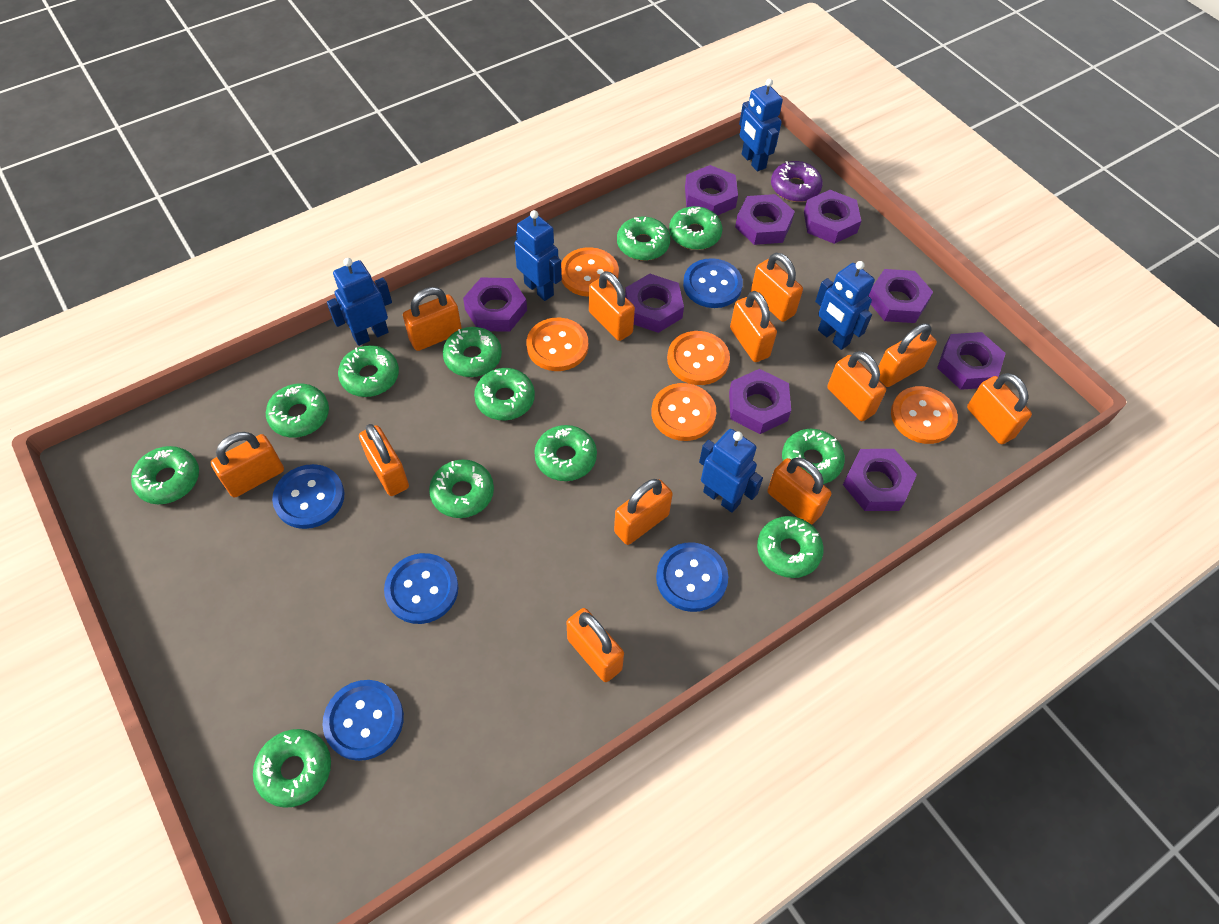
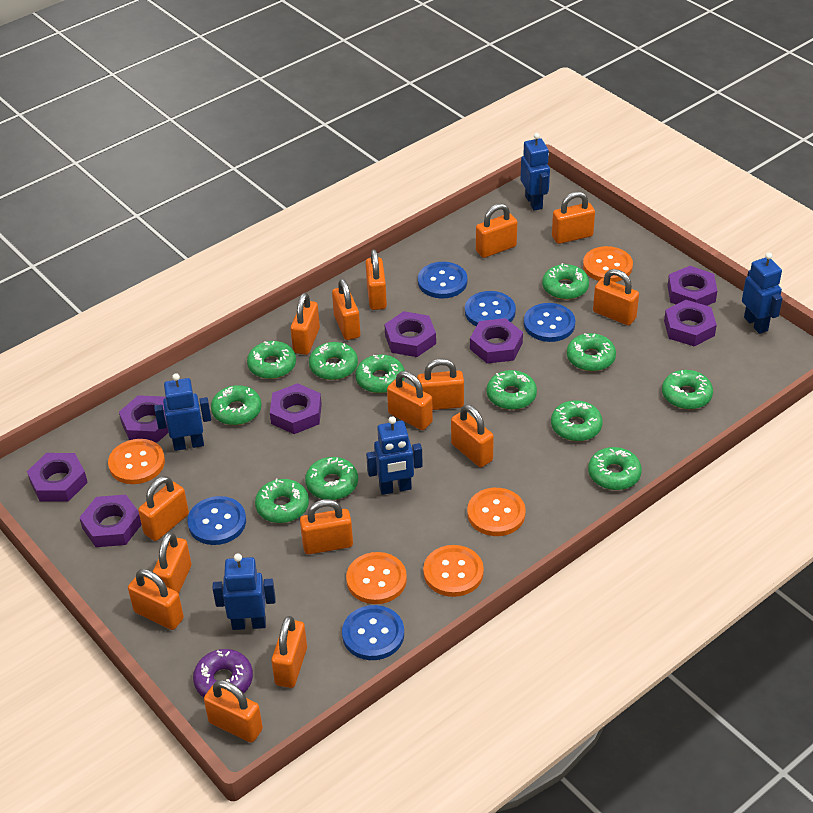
orange padlock: 12 -> 15
purple nut: 9 -> 8

